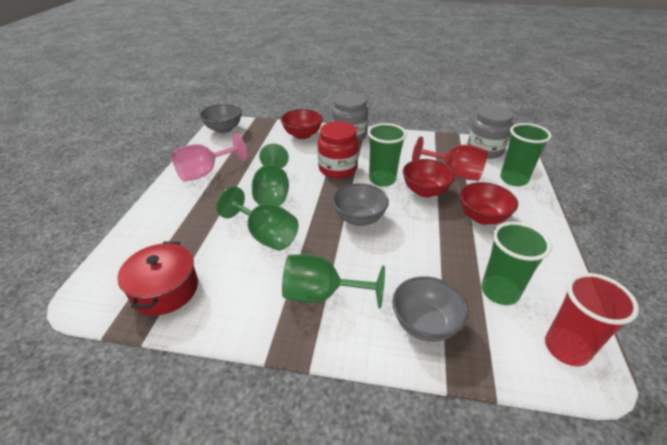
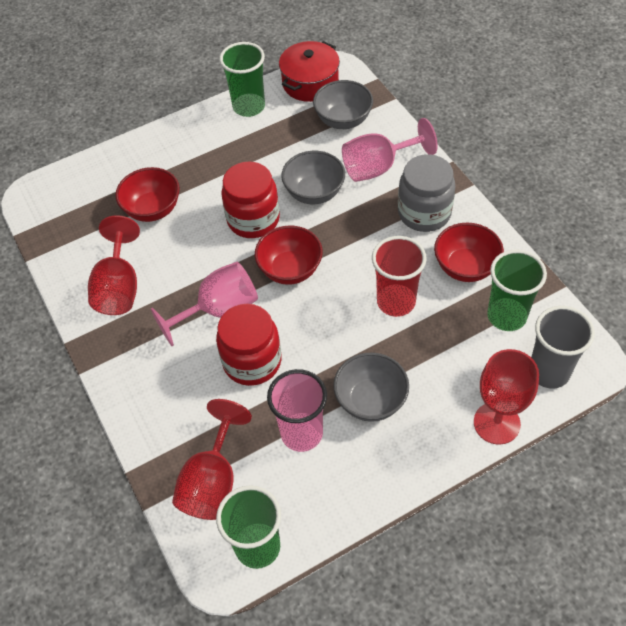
green goblet: 3 -> 0
grey cup: 0 -> 1
grey jar: 2 -> 1
pink cup: 0 -> 1
pink goblet: 1 -> 2
red goblet: 1 -> 3
red jar: 1 -> 2

